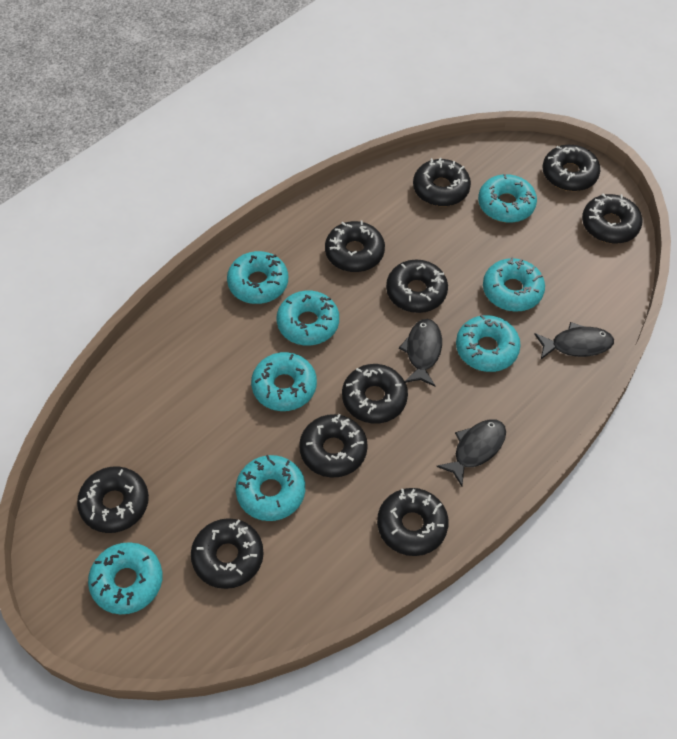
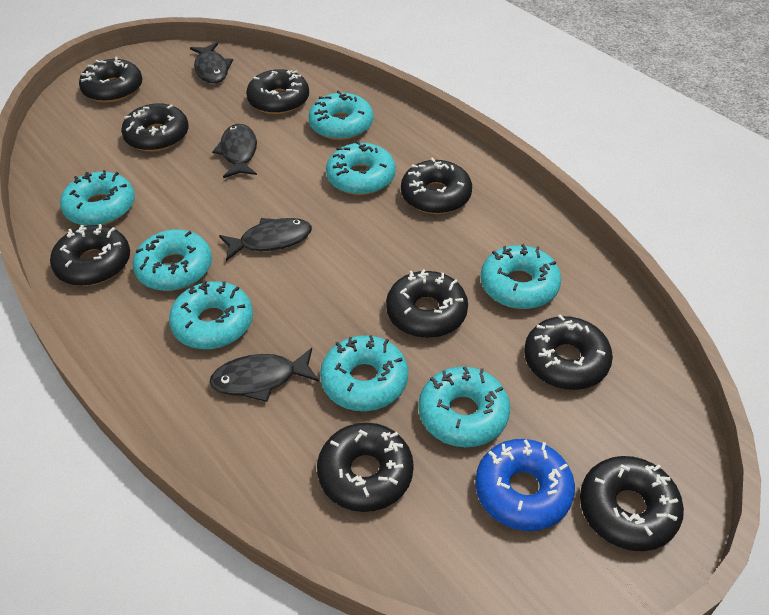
black donut: 10 -> 9
black fish: 3 -> 4
blue donut: 0 -> 1

